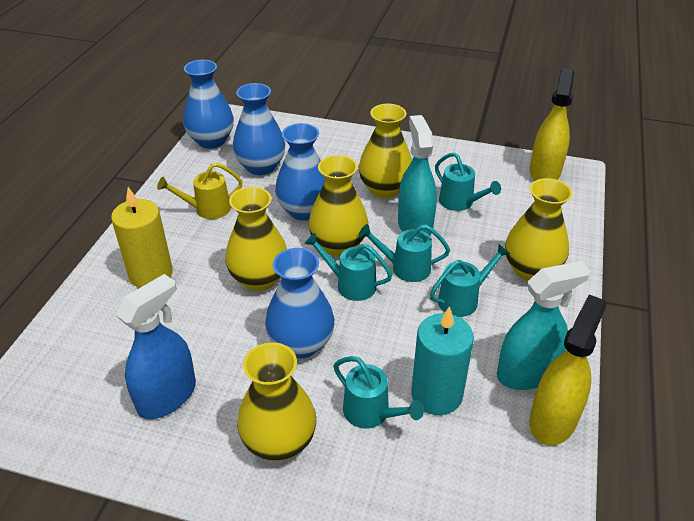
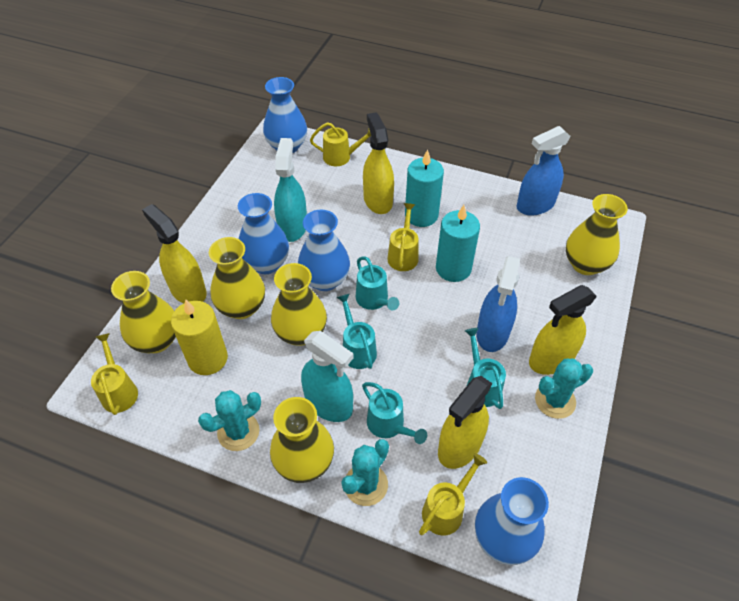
blue spray bottle: 1 -> 2
turquoise cactus: 0 -> 3
turquoise candle: 1 -> 2
turquoise watering can: 5 -> 4
yellow spray bottle: 2 -> 4
yellow watering can: 1 -> 4

